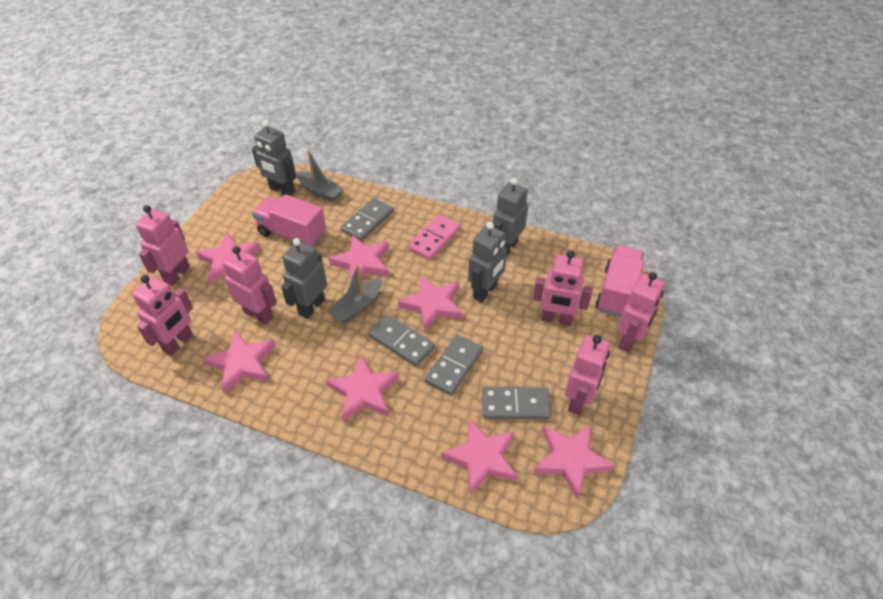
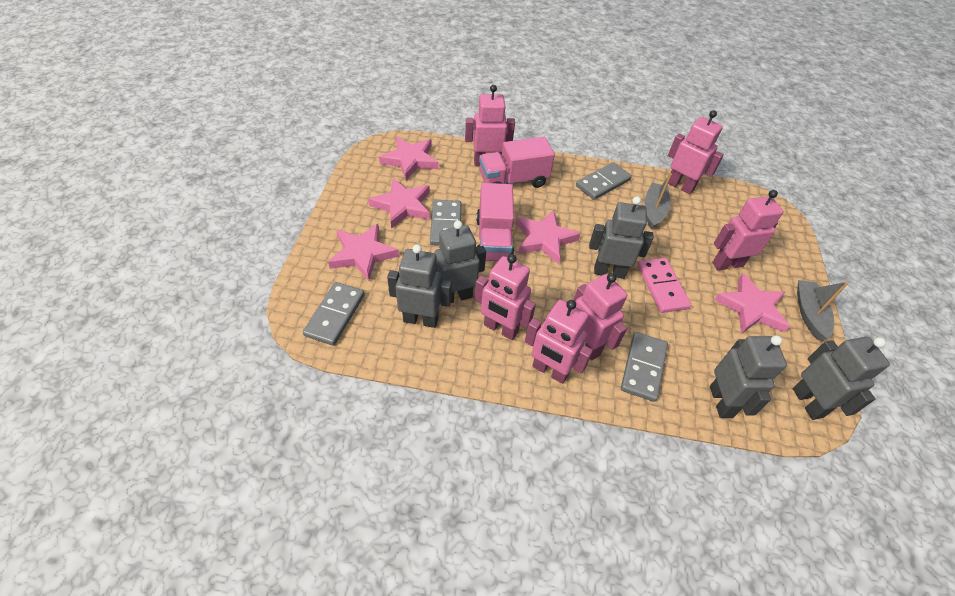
grey robot: 4 -> 5
pink star: 7 -> 5

